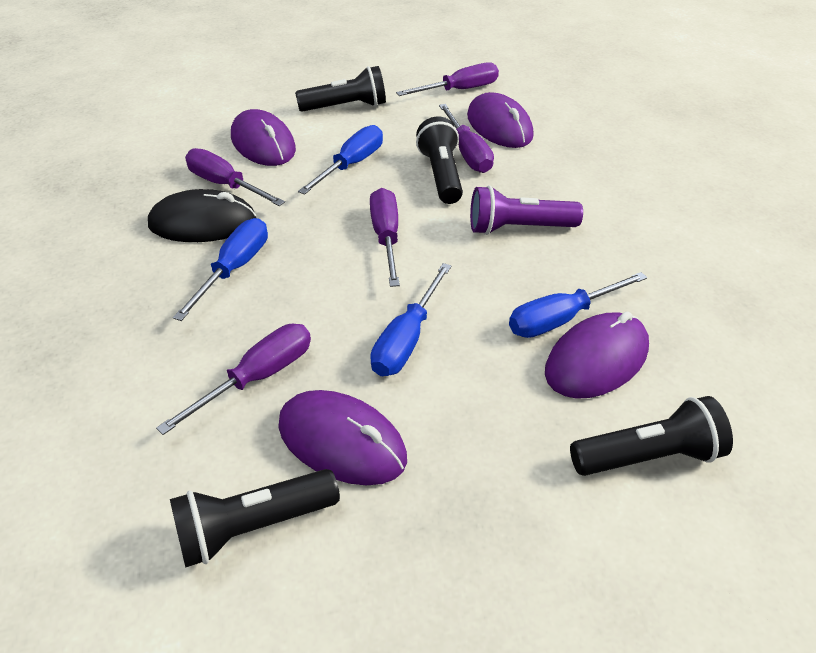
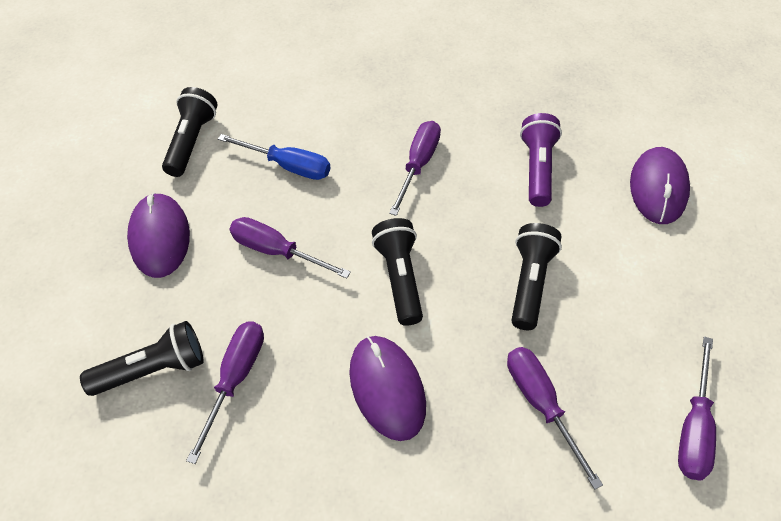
black mouse: 1 -> 0
blue screwdriver: 4 -> 1
purple mouse: 4 -> 3

